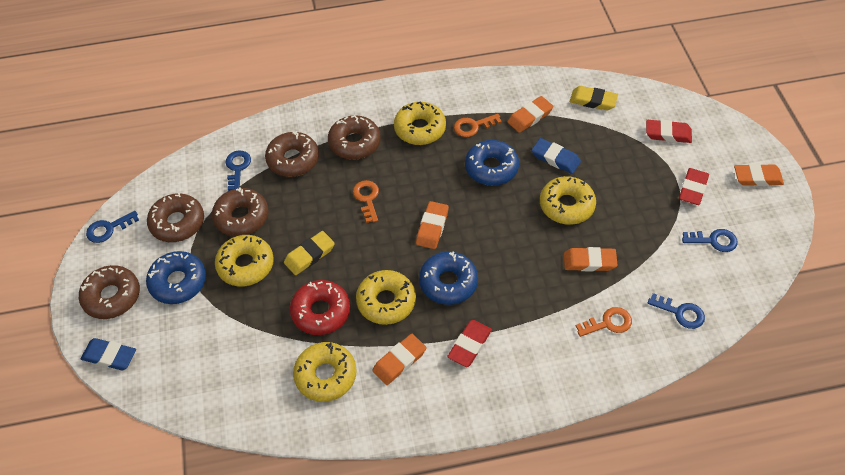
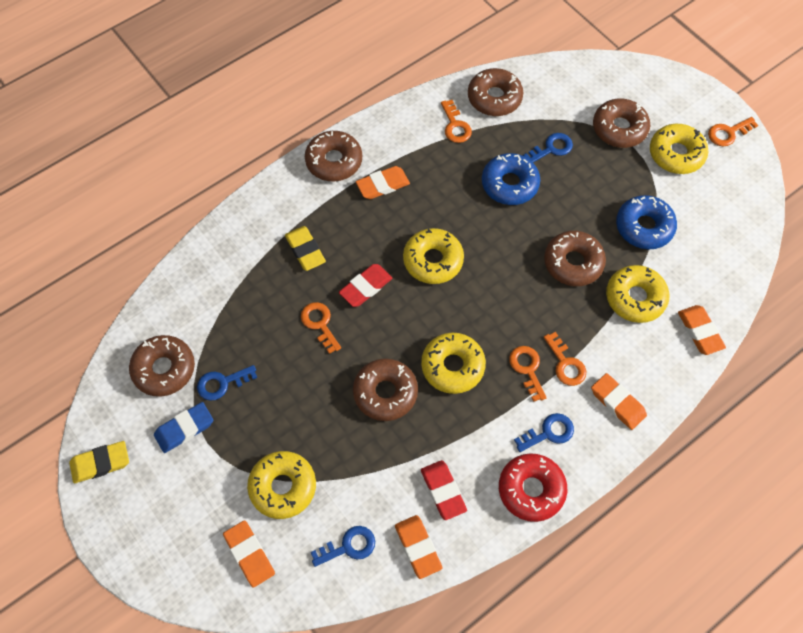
blue donut: 3 -> 2
blue eraser: 2 -> 1
brown donut: 5 -> 6
orange key: 3 -> 5
red eraser: 3 -> 2

